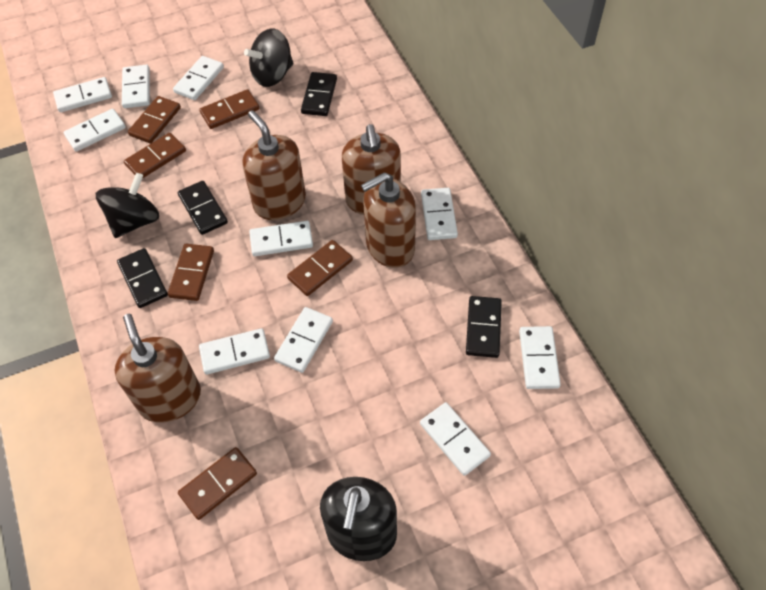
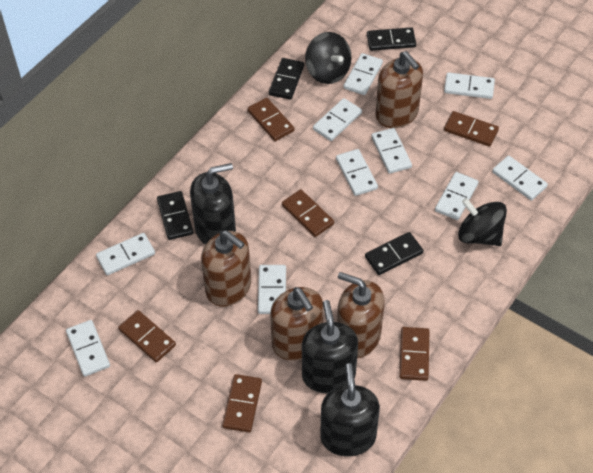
black soap dispenser: 1 -> 3

